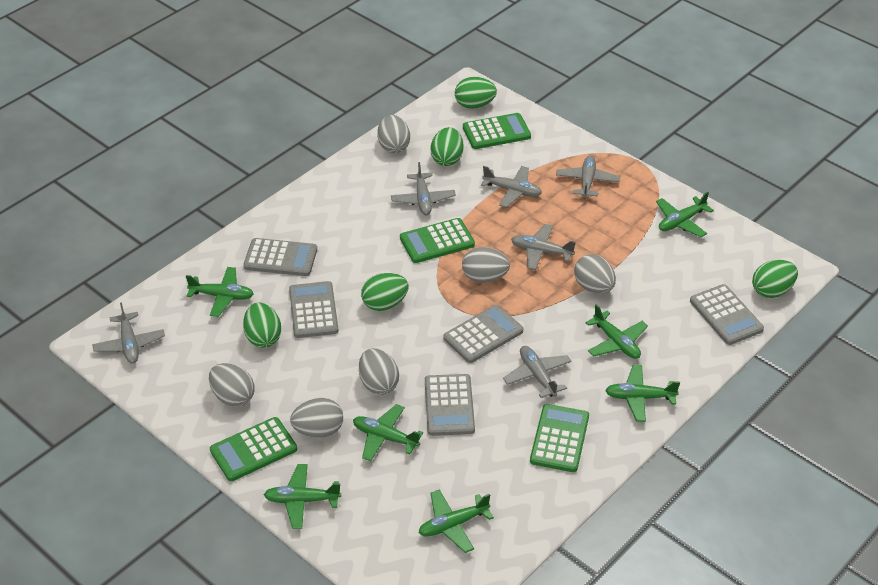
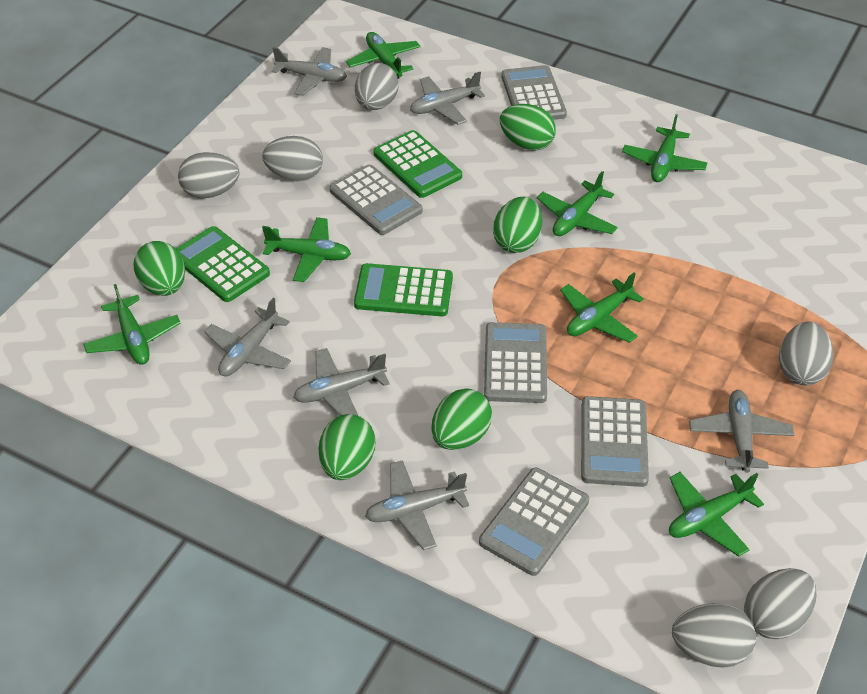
green calculator: 4 -> 3

